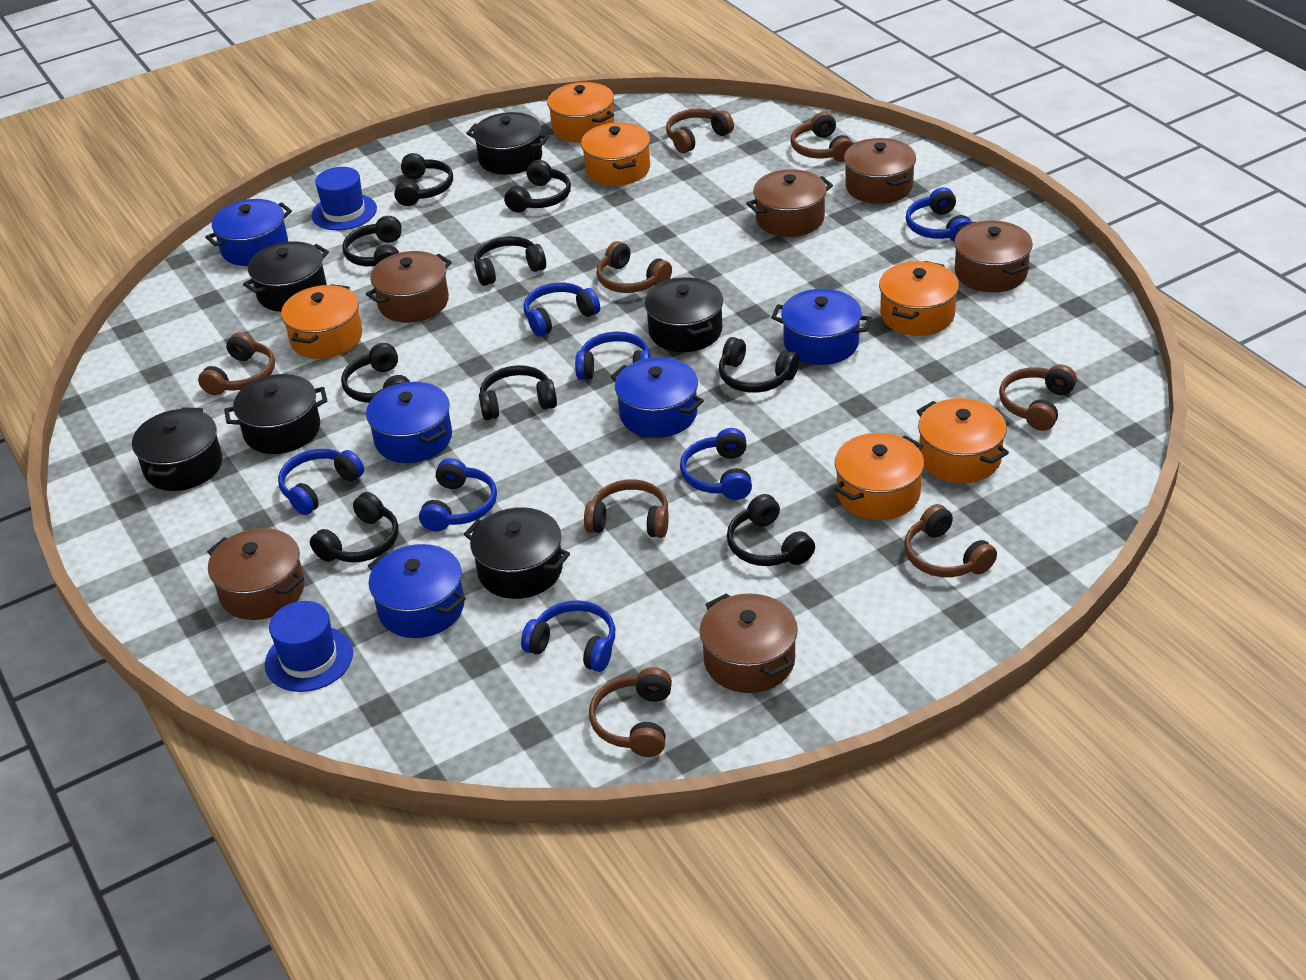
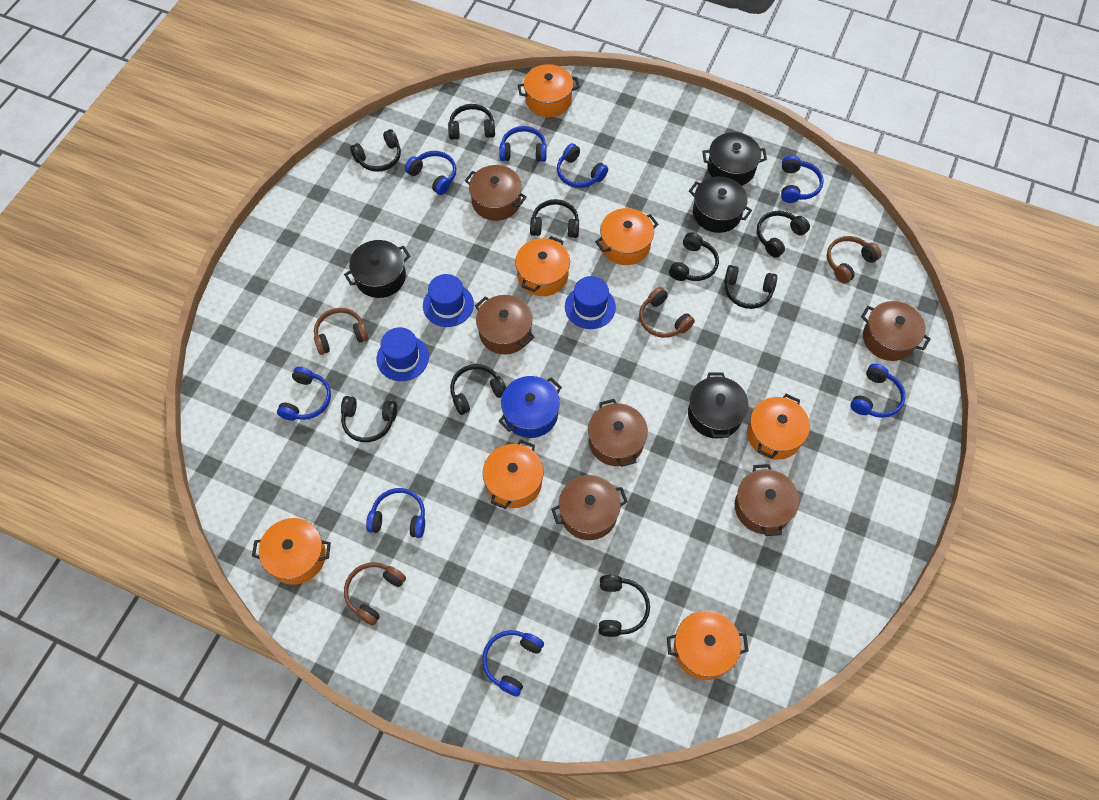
black pot: 6 -> 4
blue hat: 2 -> 3
blue headphones: 7 -> 8
blue pot: 5 -> 1
brown headphones: 8 -> 4
orange pot: 6 -> 7

